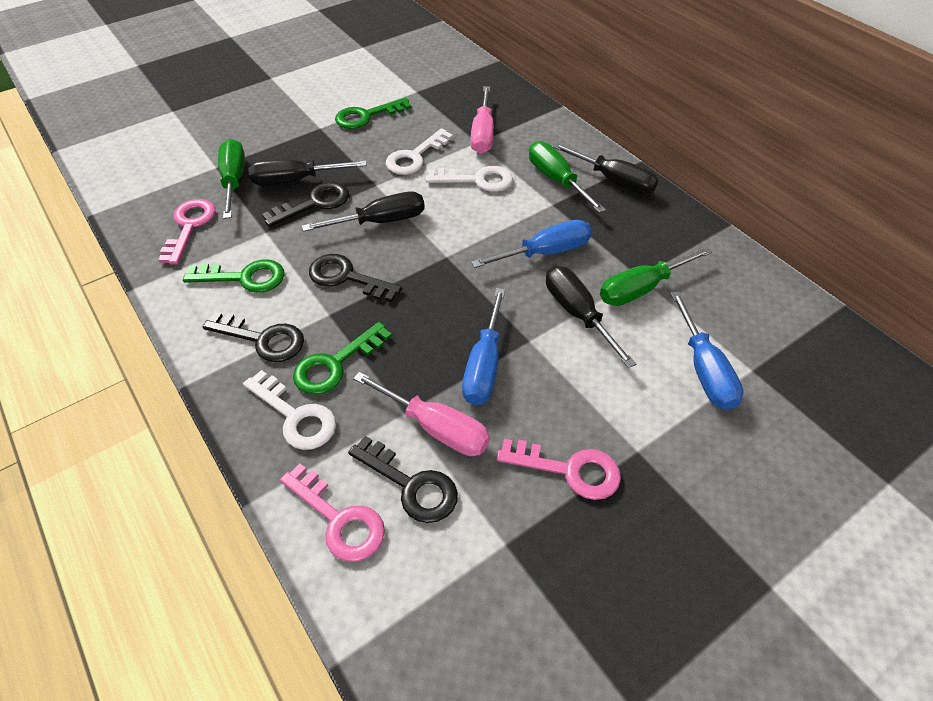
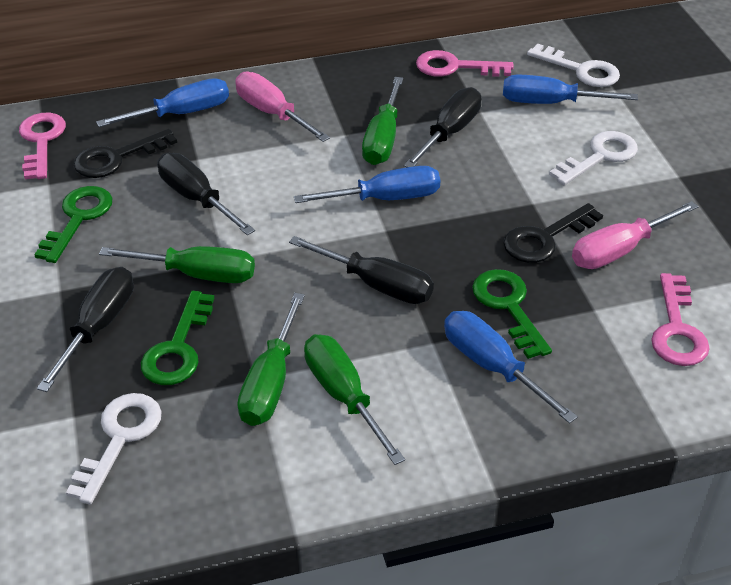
black key: 4 -> 2
blue screwdriver: 3 -> 4
green screwdriver: 3 -> 4

